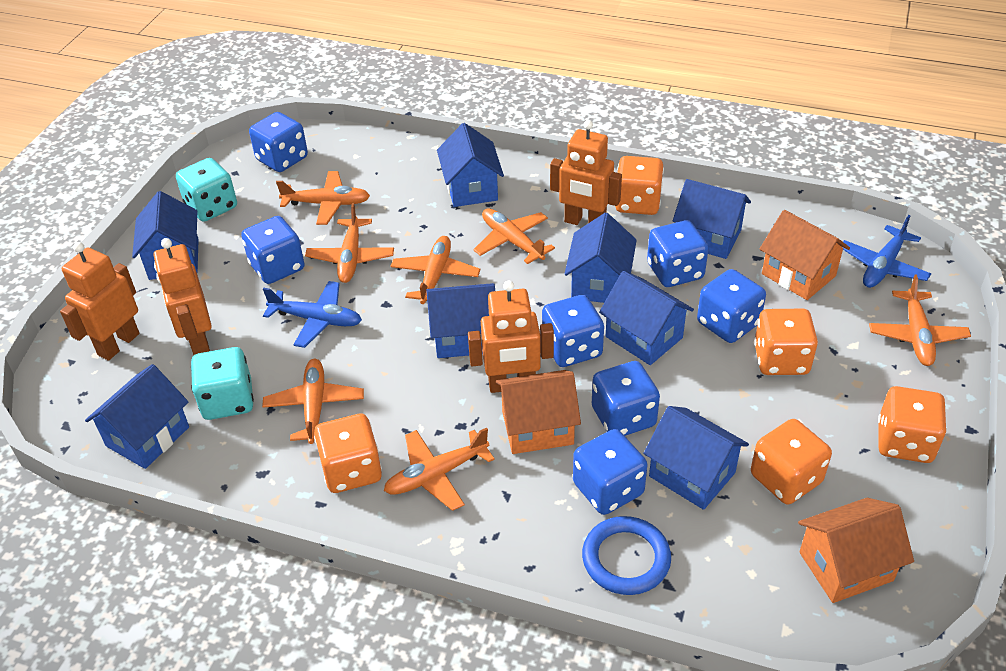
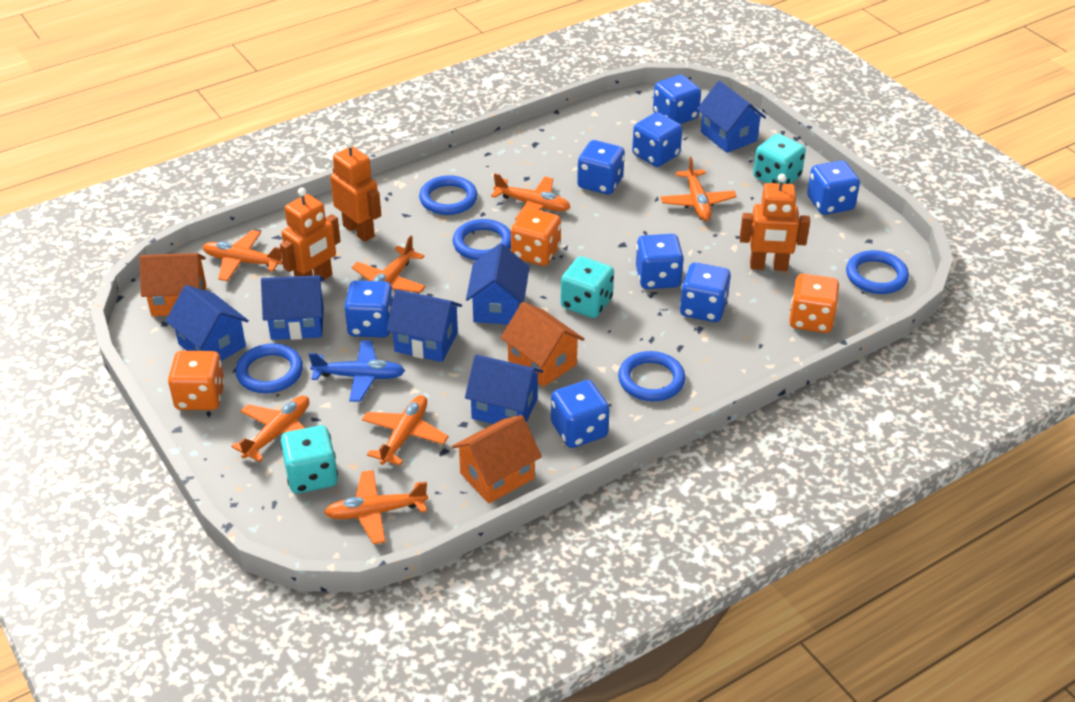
blue dice: 7 -> 8
blue house: 8 -> 6
blue plane: 2 -> 1
blue ring: 1 -> 5
orange dice: 5 -> 3
orange robot: 4 -> 3
turquoise dice: 2 -> 3

